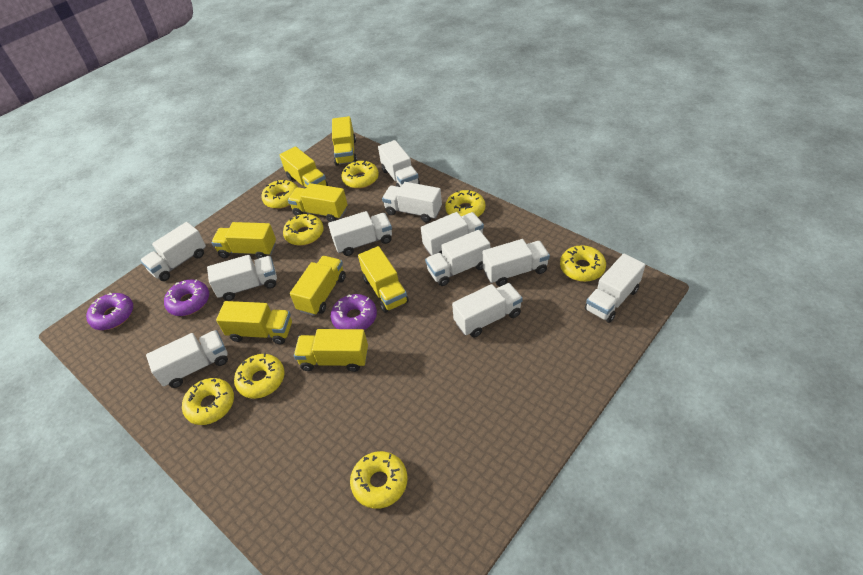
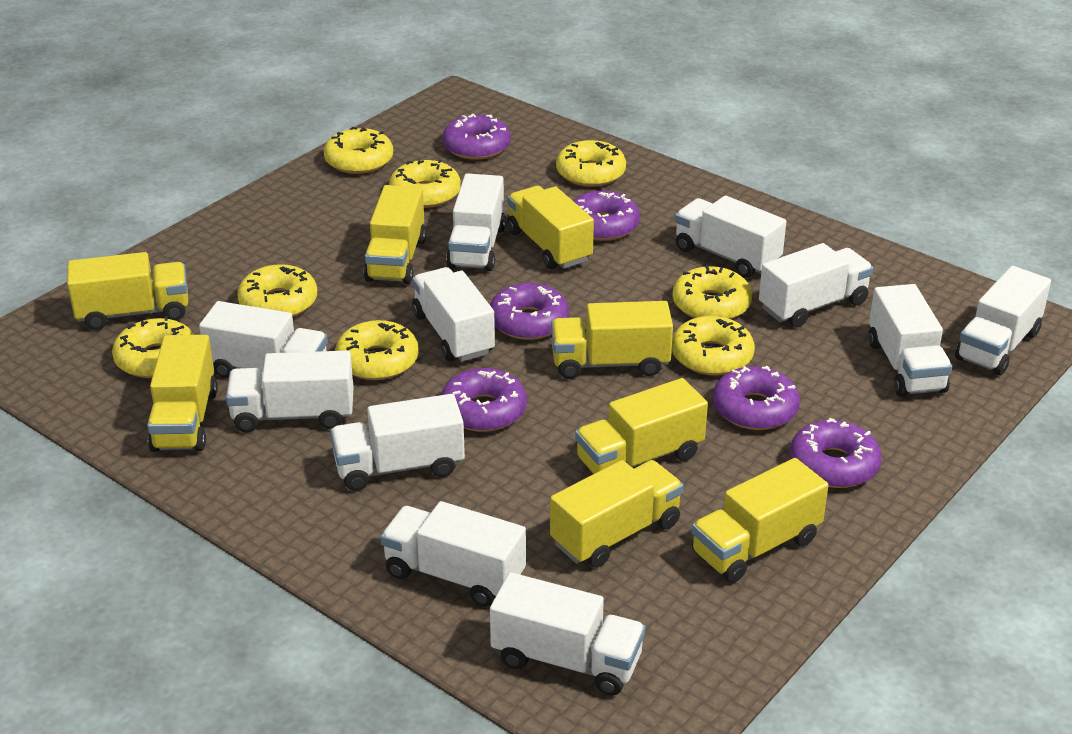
purple donut: 3 -> 6

